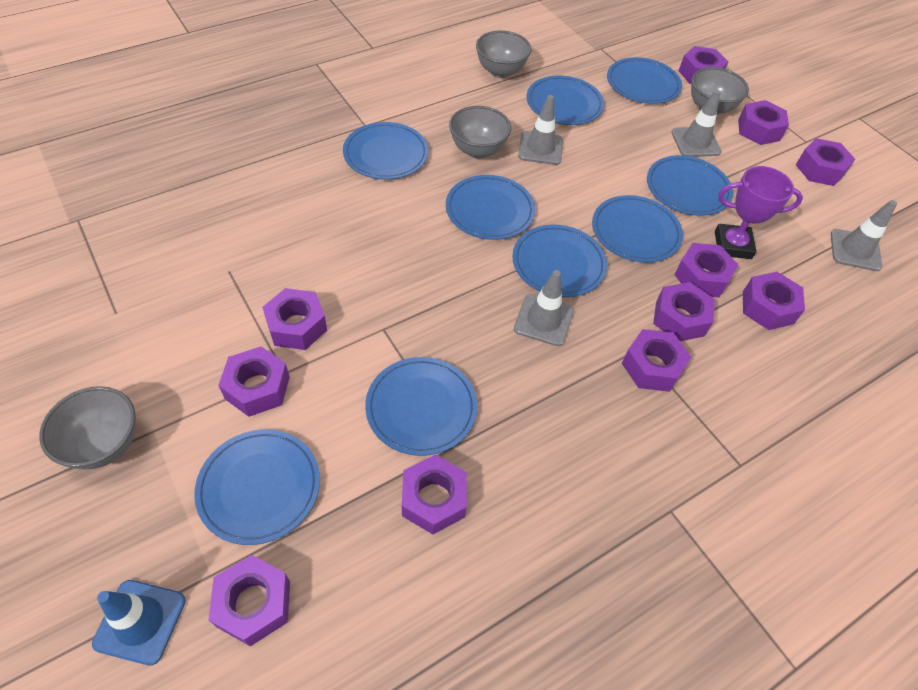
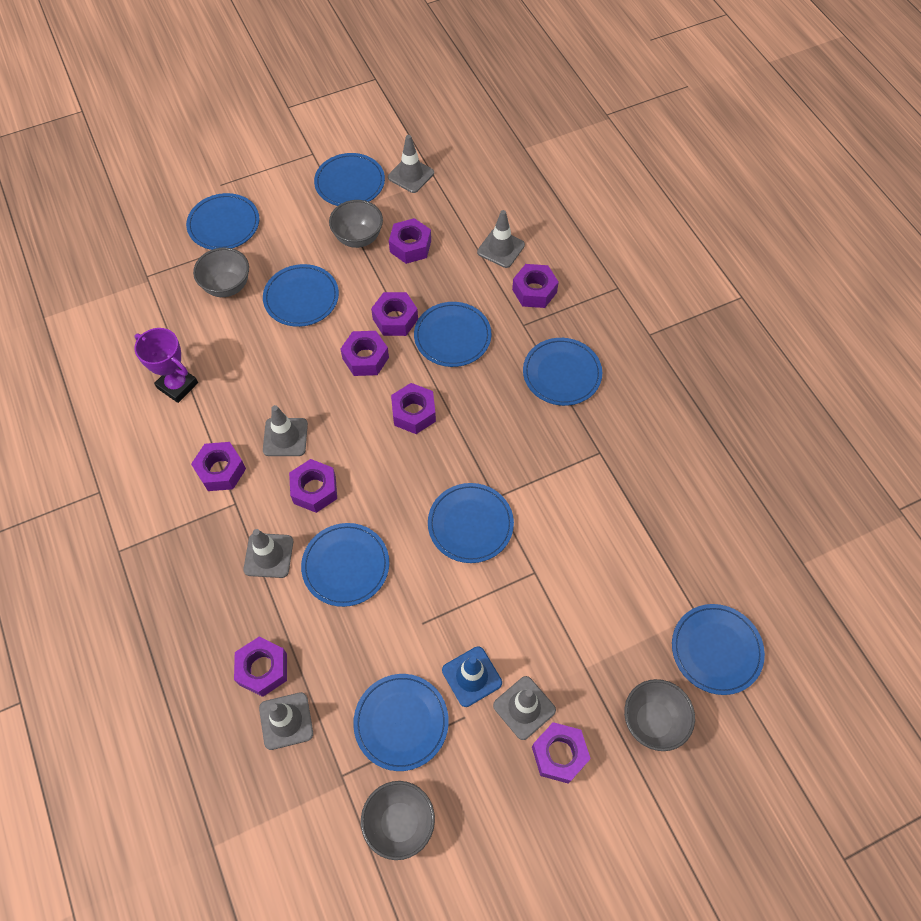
grey traffic cone: 4 -> 6
purple nut: 11 -> 9

